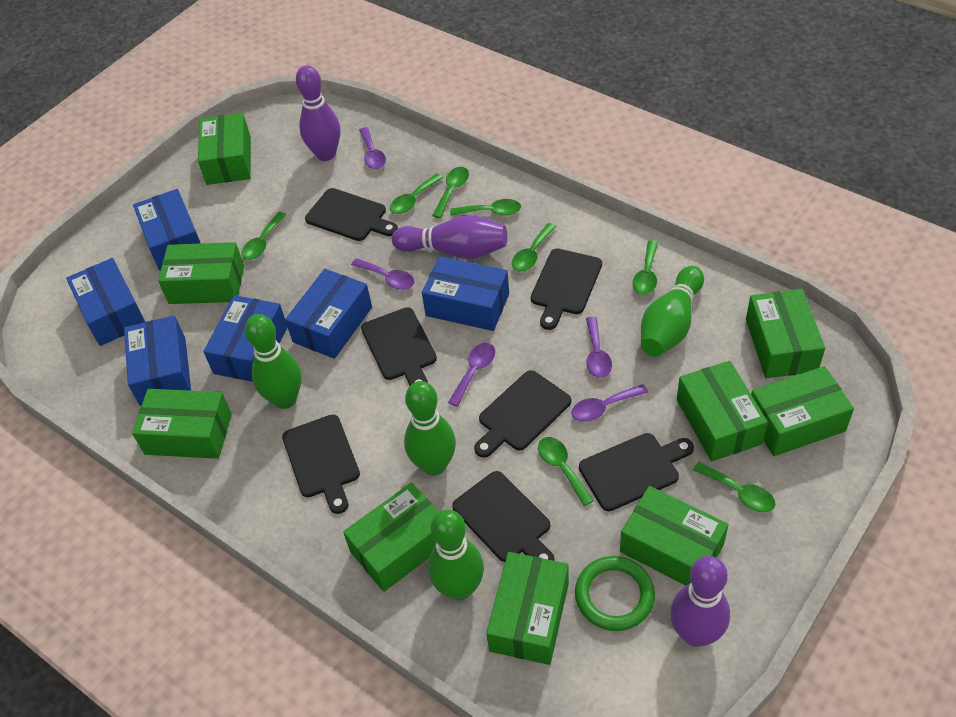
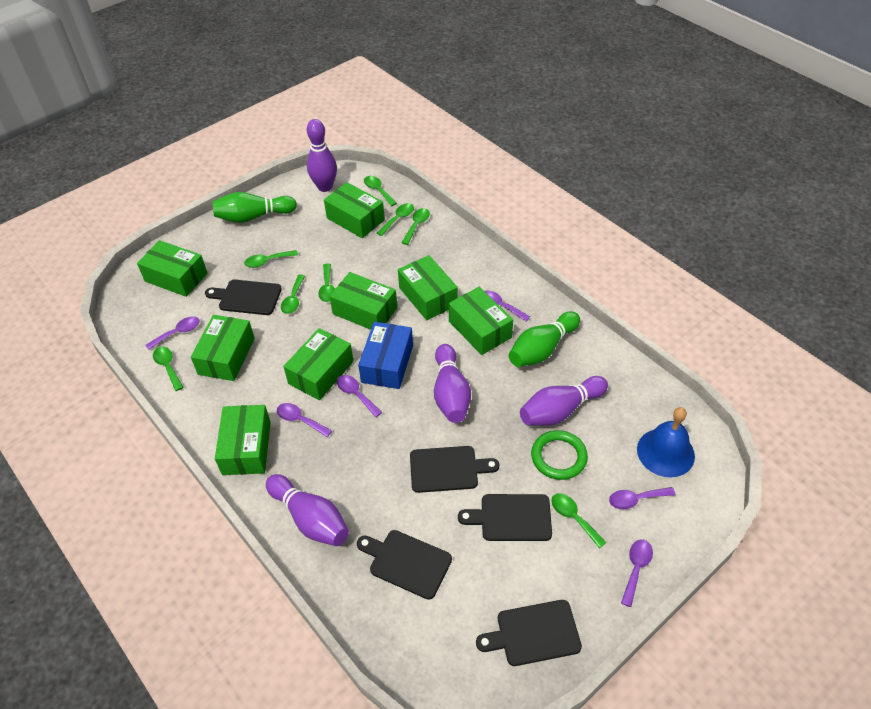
black cutting board: 7 -> 5
blue bell: 0 -> 1
blue box: 6 -> 1
green bowling pin: 4 -> 2
green box: 9 -> 8
purple bowling pin: 3 -> 4
purple spoon: 5 -> 6

